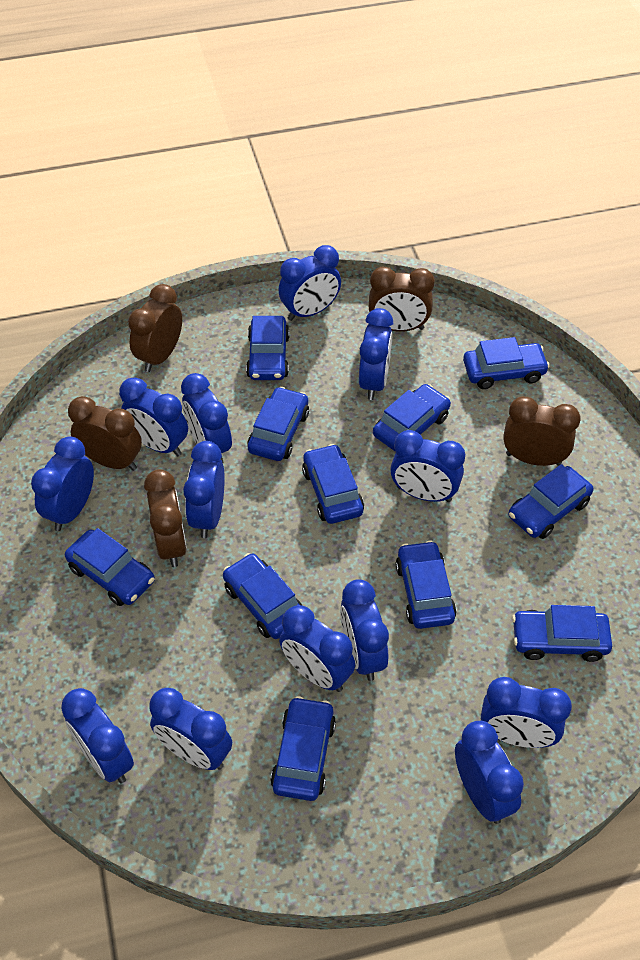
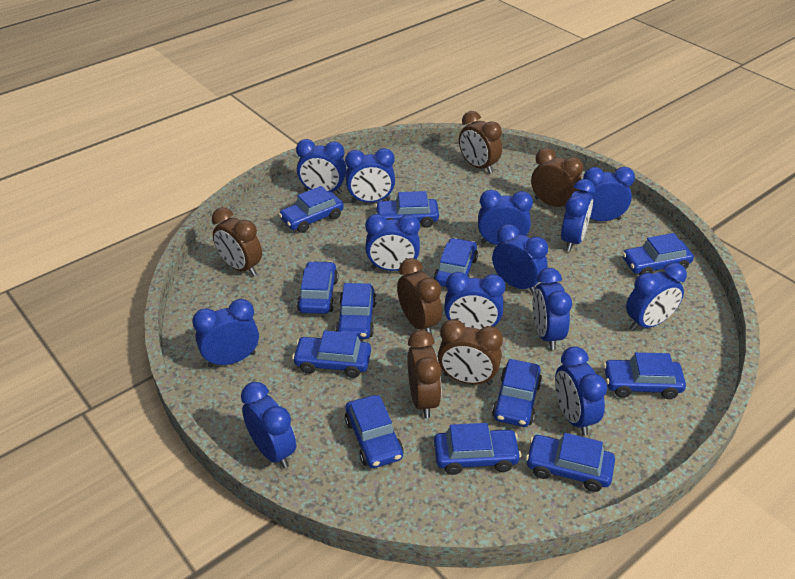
blue car: 11 -> 12
brown clock: 5 -> 6

